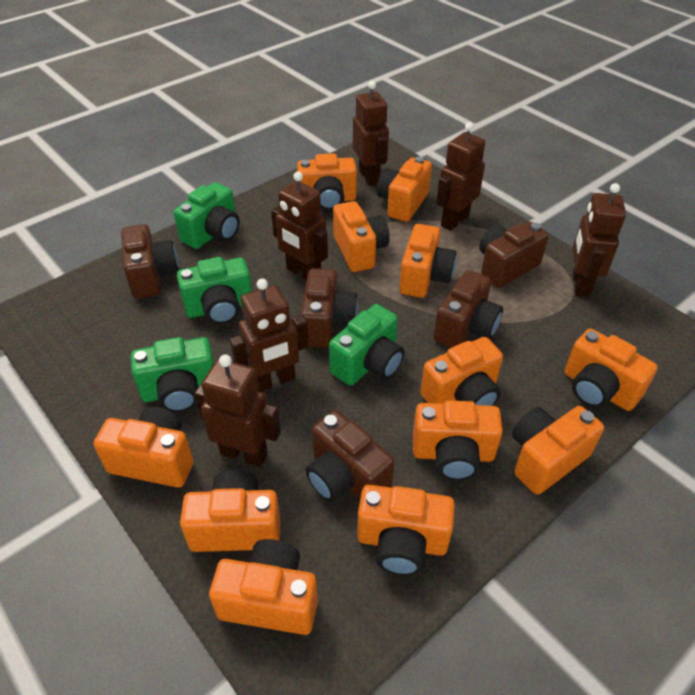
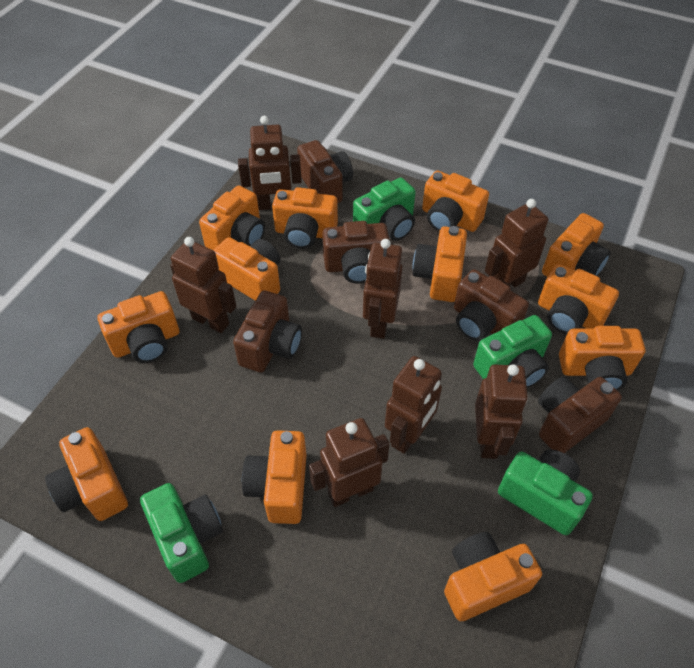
brown robot: 6 -> 7

